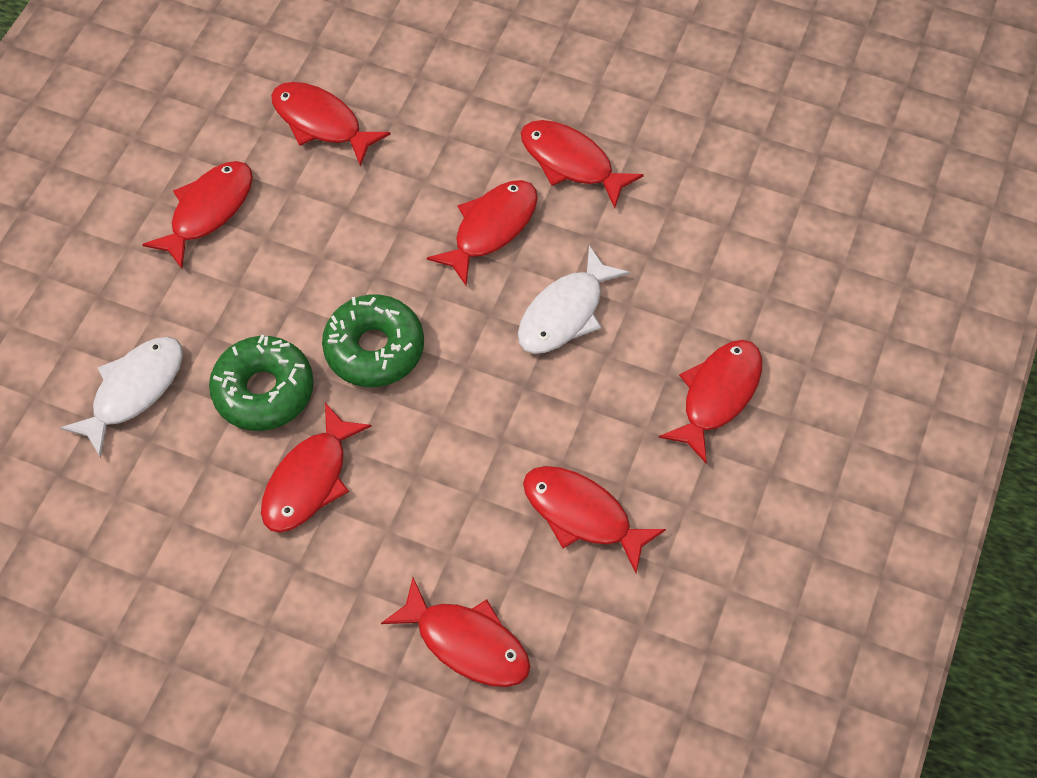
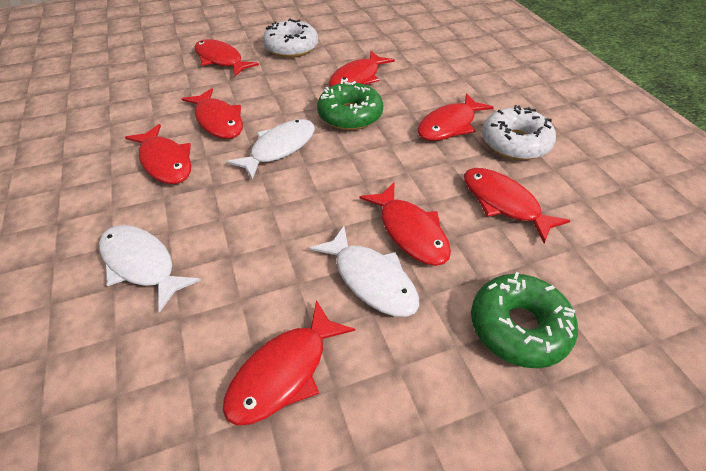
white donut: 0 -> 2
white fish: 2 -> 3

